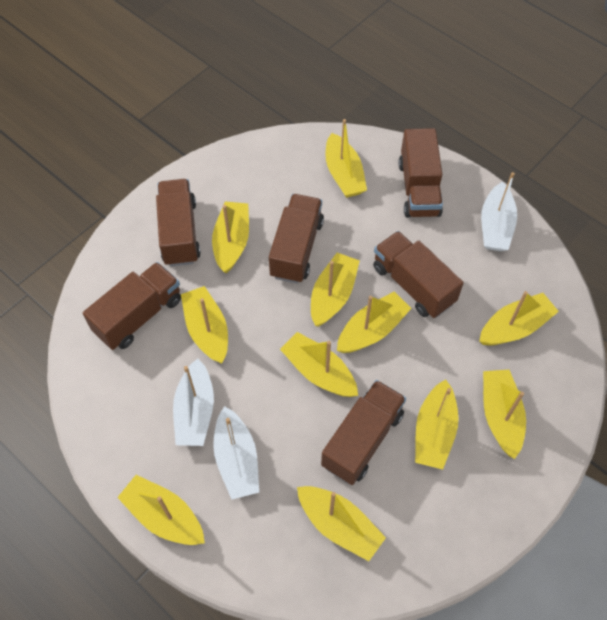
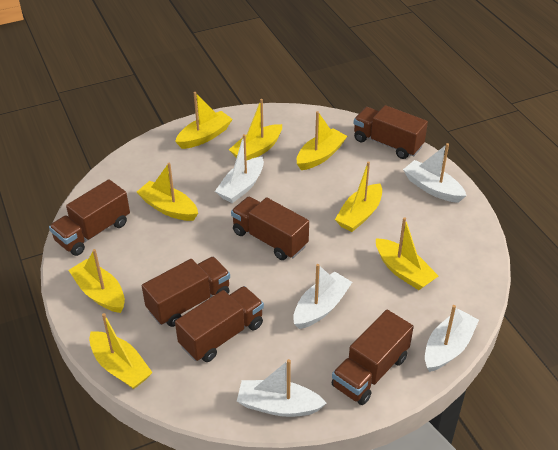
white boat: 3 -> 5
yellow boat: 11 -> 8

